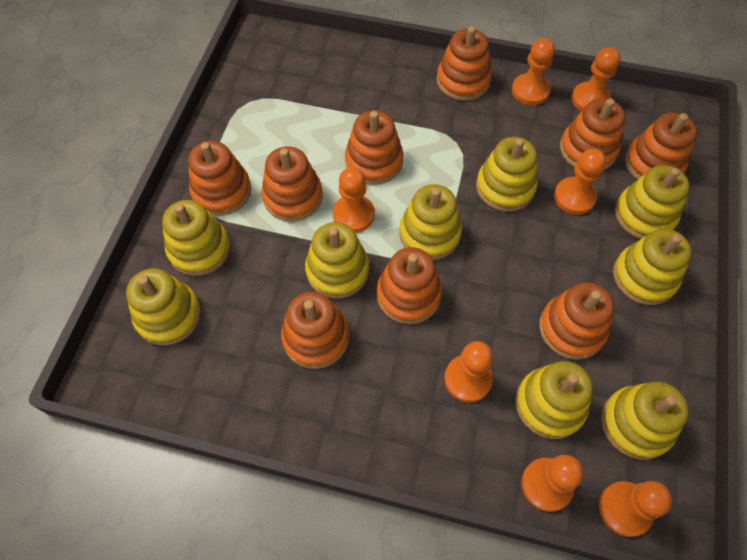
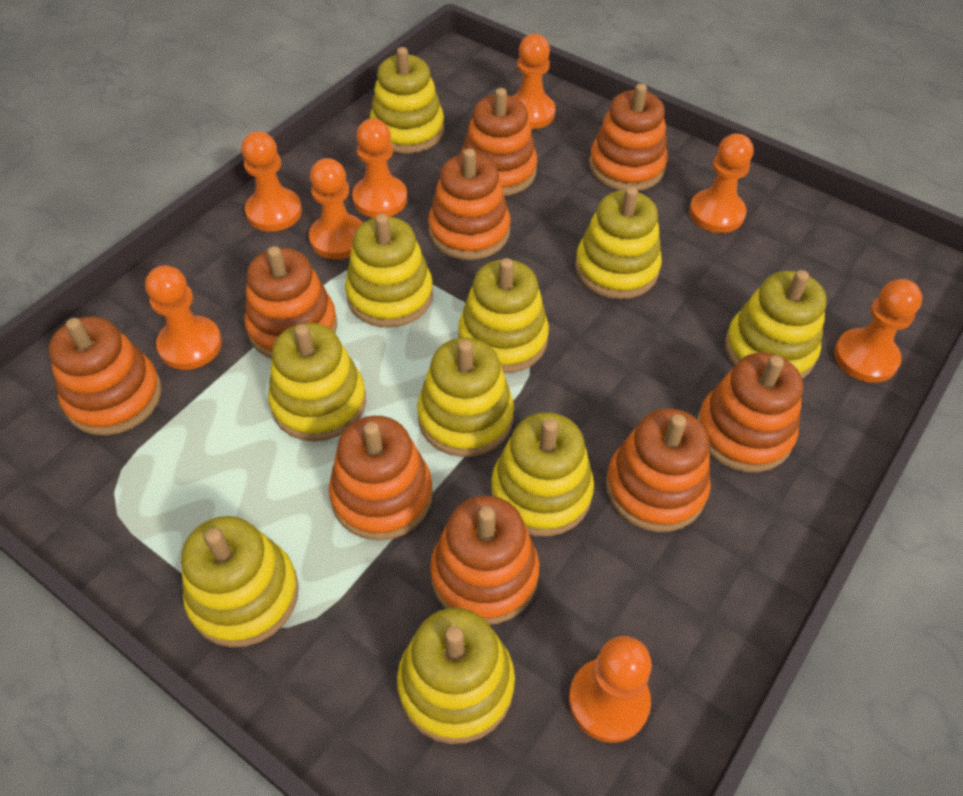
orange pawn: 7 -> 8
yellow stacking toy: 9 -> 10

